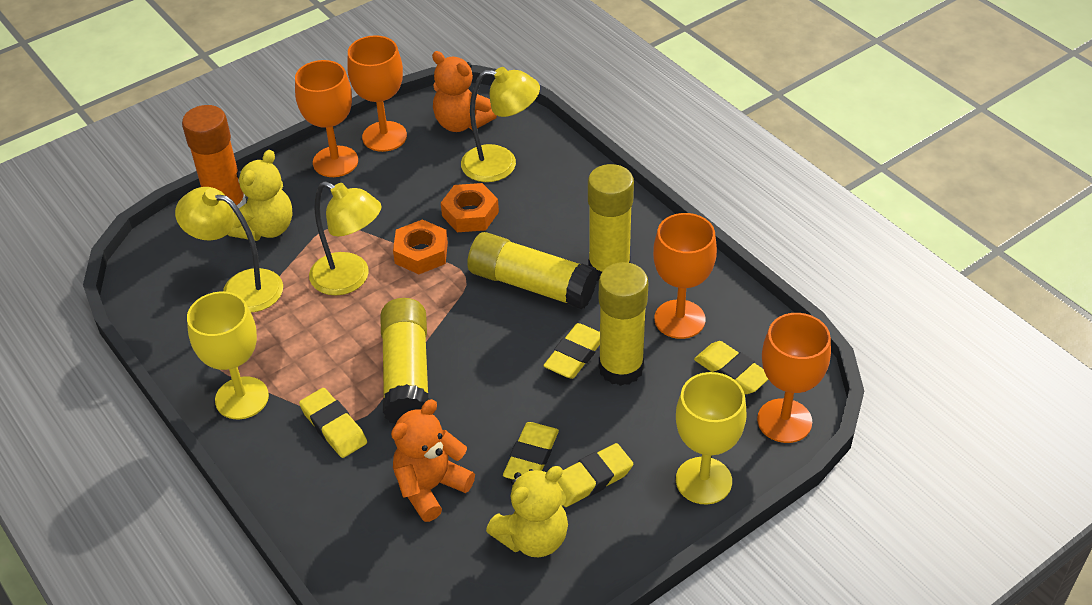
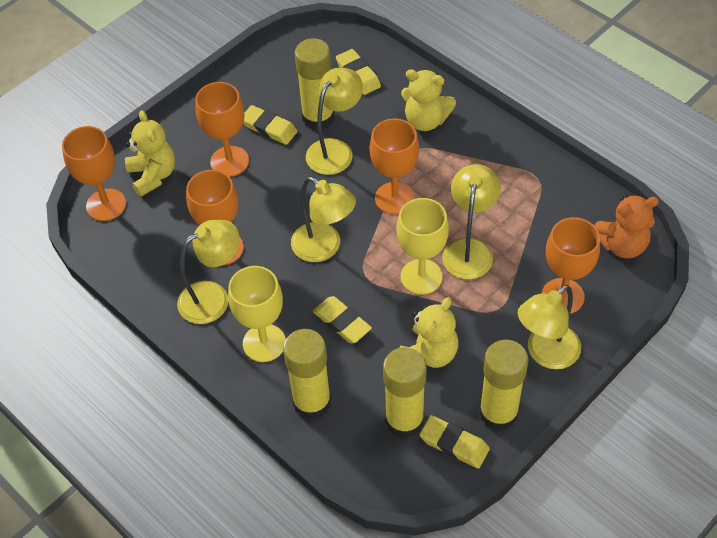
orange glue stick: 1 -> 0
orange goblet: 4 -> 5
orange nut: 2 -> 0
orange teddy bear: 2 -> 1
yellow eraser: 5 -> 4
yellow lamp: 3 -> 5
yellow teddy bear: 2 -> 3

